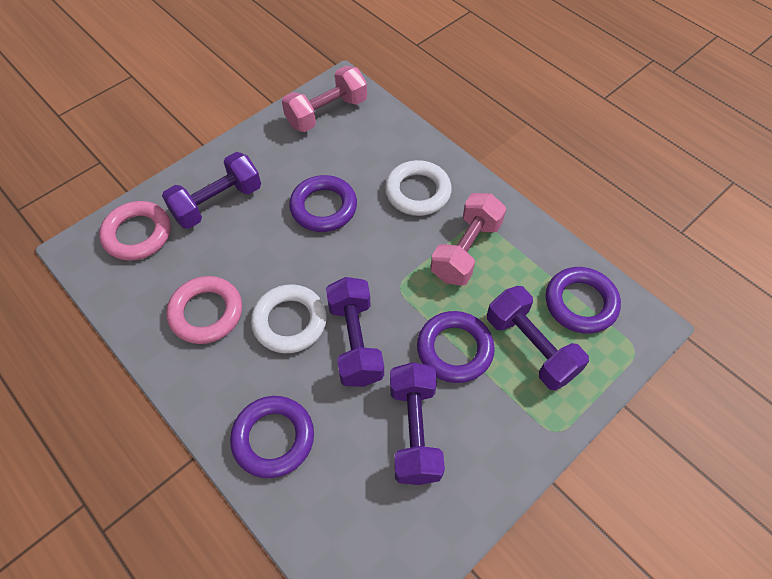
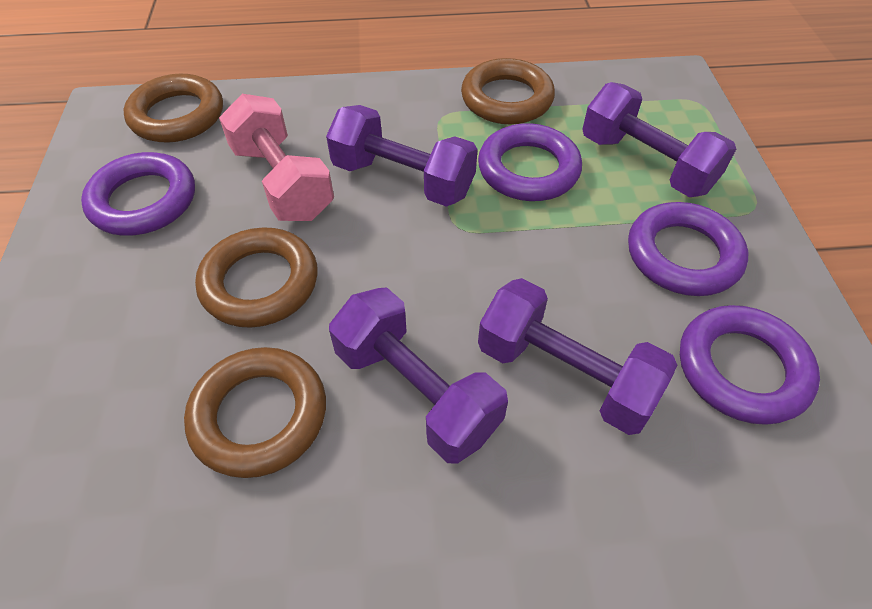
brown ring: 0 -> 4
pink dumbbell: 2 -> 1
pink ring: 2 -> 0
white ring: 2 -> 0

